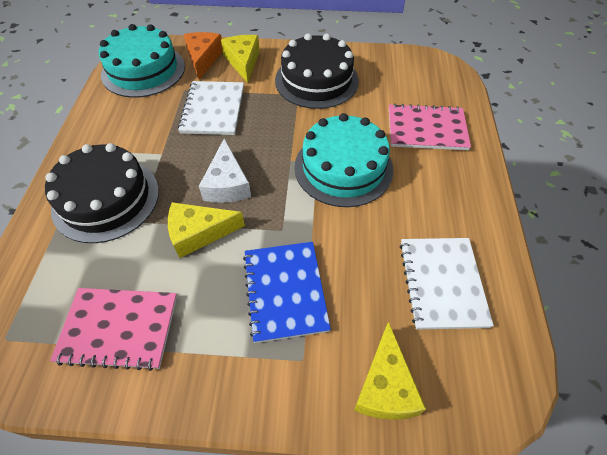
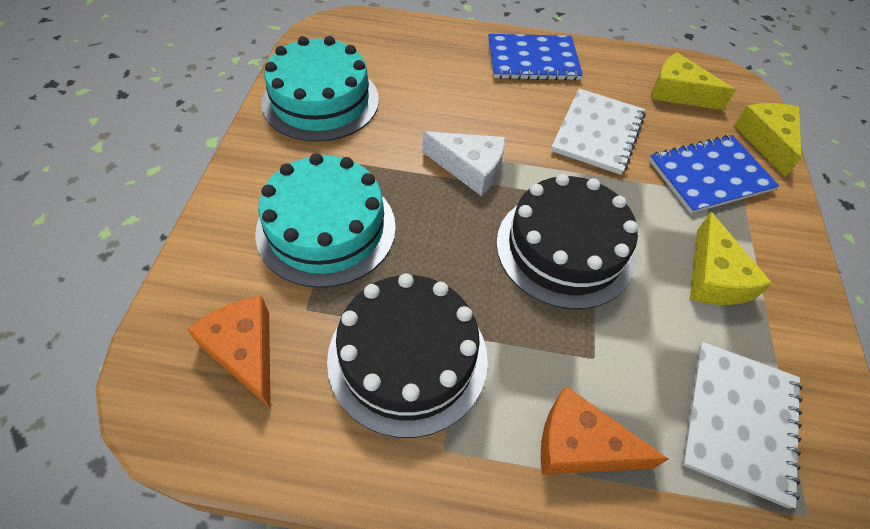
blue notebook: 1 -> 2
orange cheese: 1 -> 2
pink notebook: 2 -> 0

